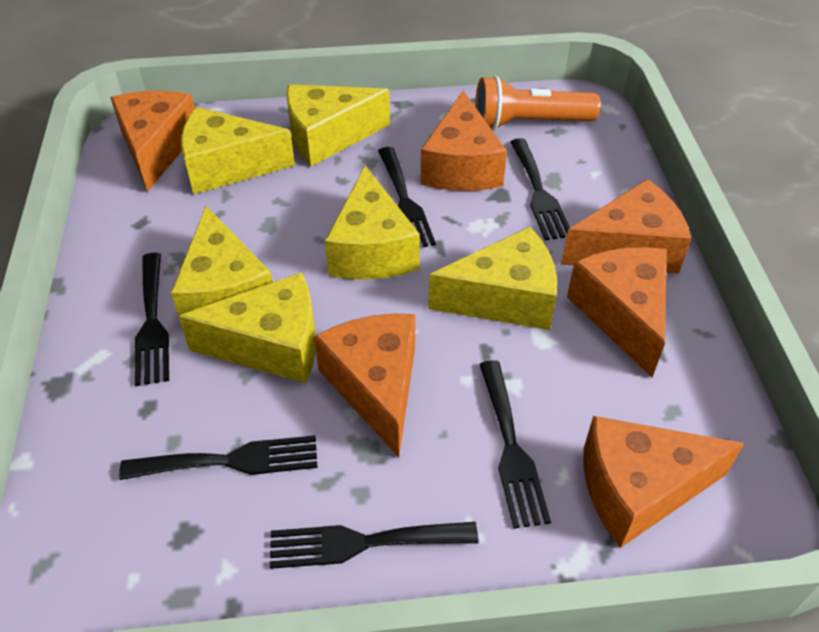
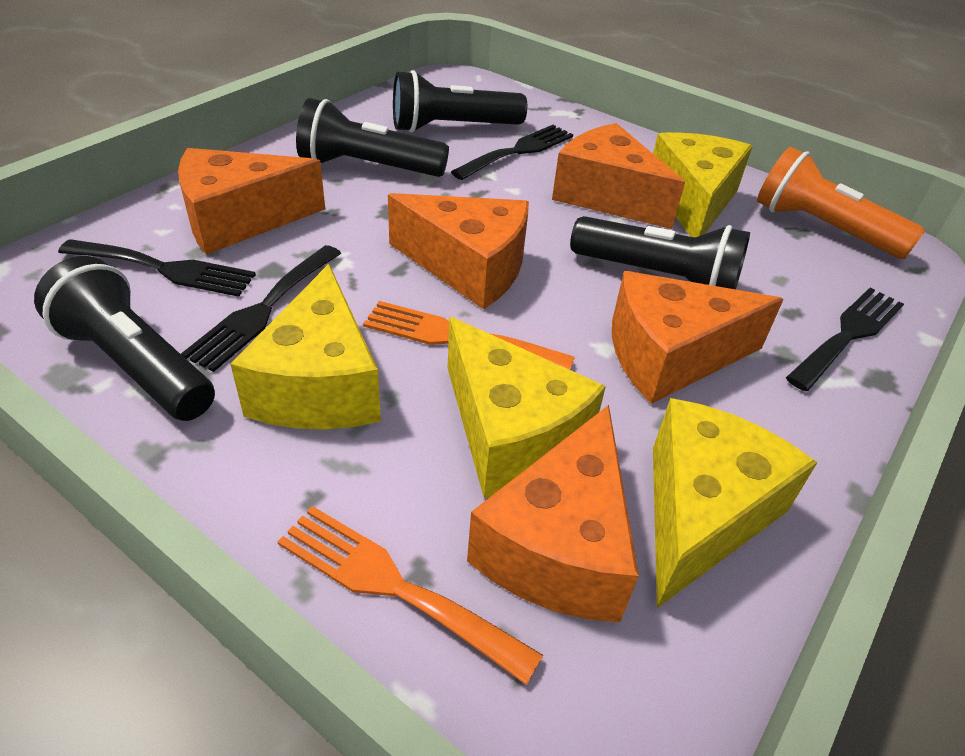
black flashlight: 0 -> 4
black fork: 6 -> 4
orange cheese: 6 -> 5
orange fork: 0 -> 2
yellow cheese: 6 -> 4

